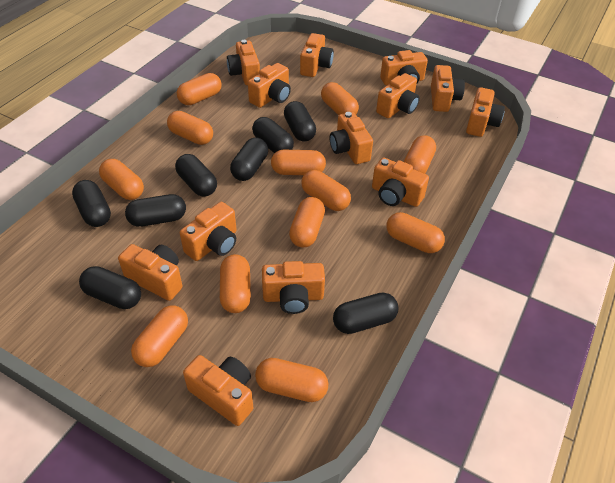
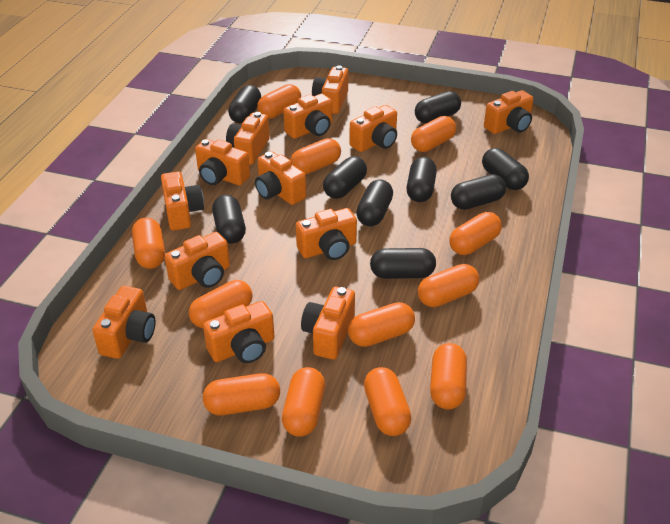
black capsule: 8 -> 9

